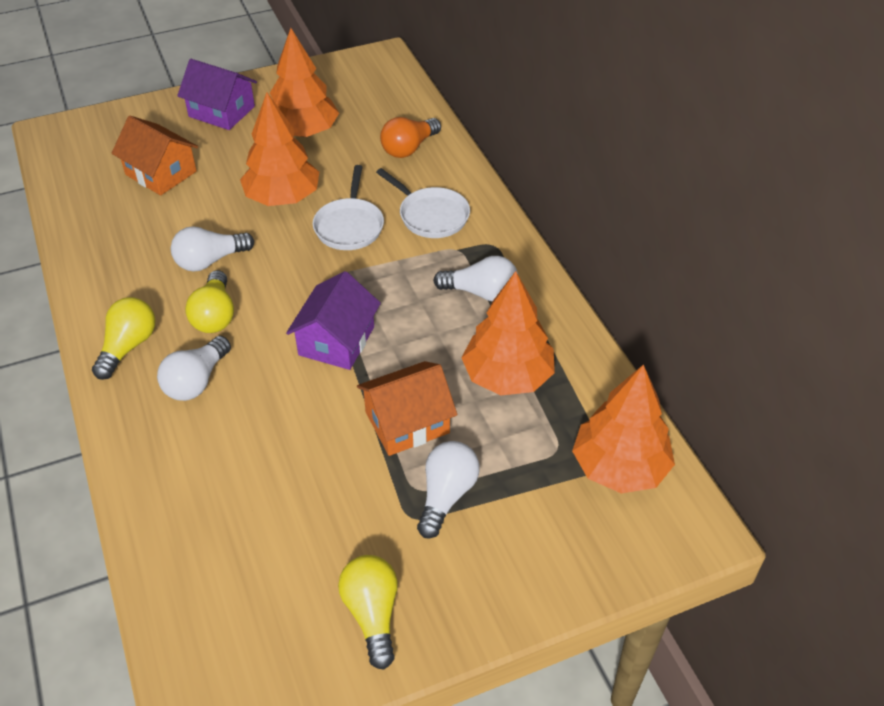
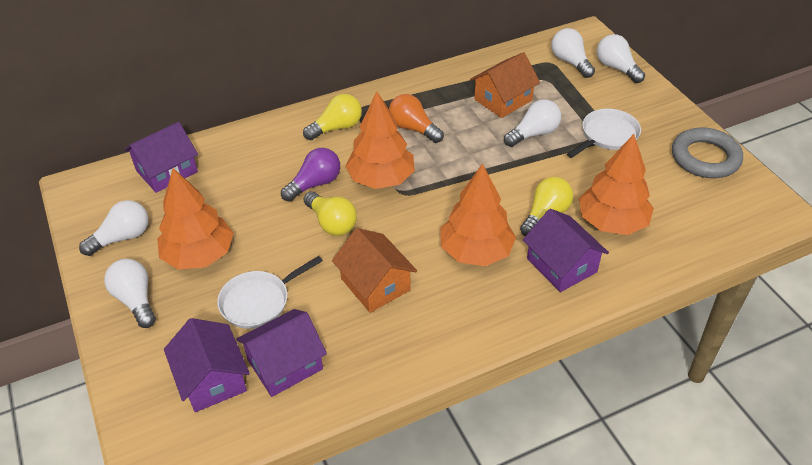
grey ring: 0 -> 1
purple house: 2 -> 4
purple light bulb: 0 -> 1
white light bulb: 4 -> 5

